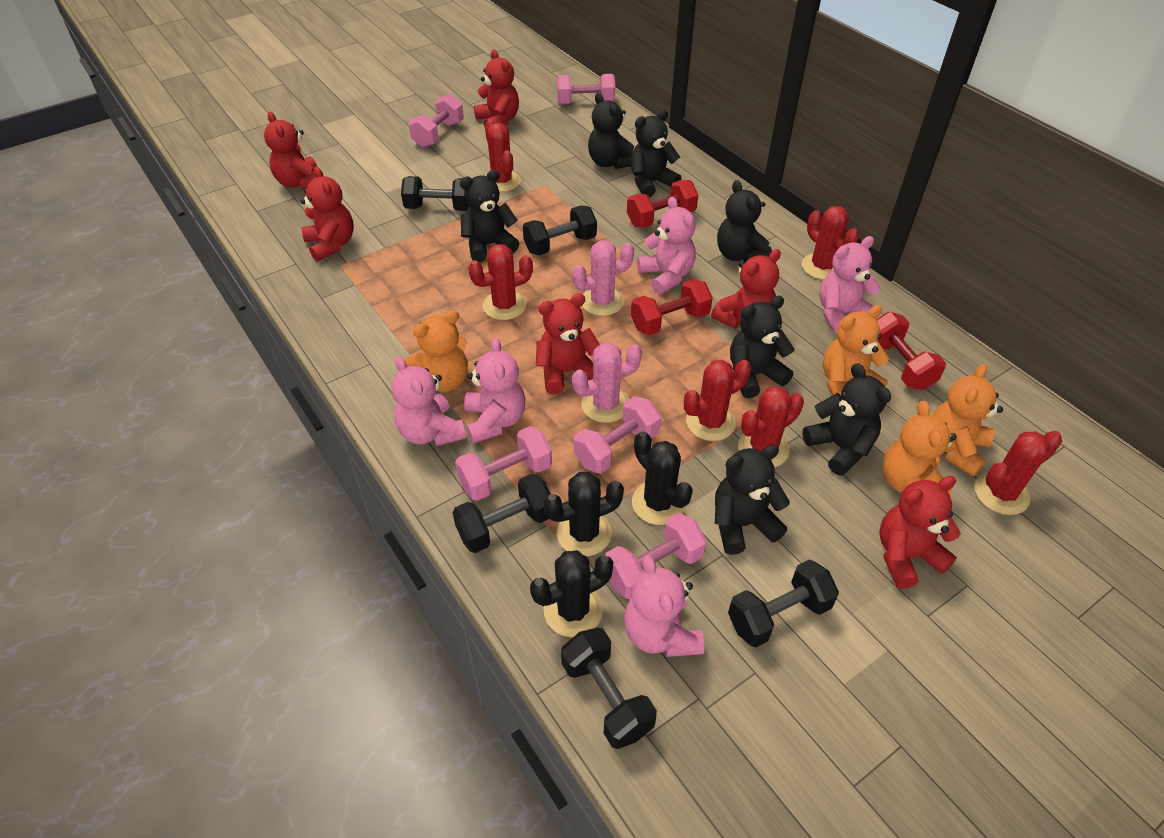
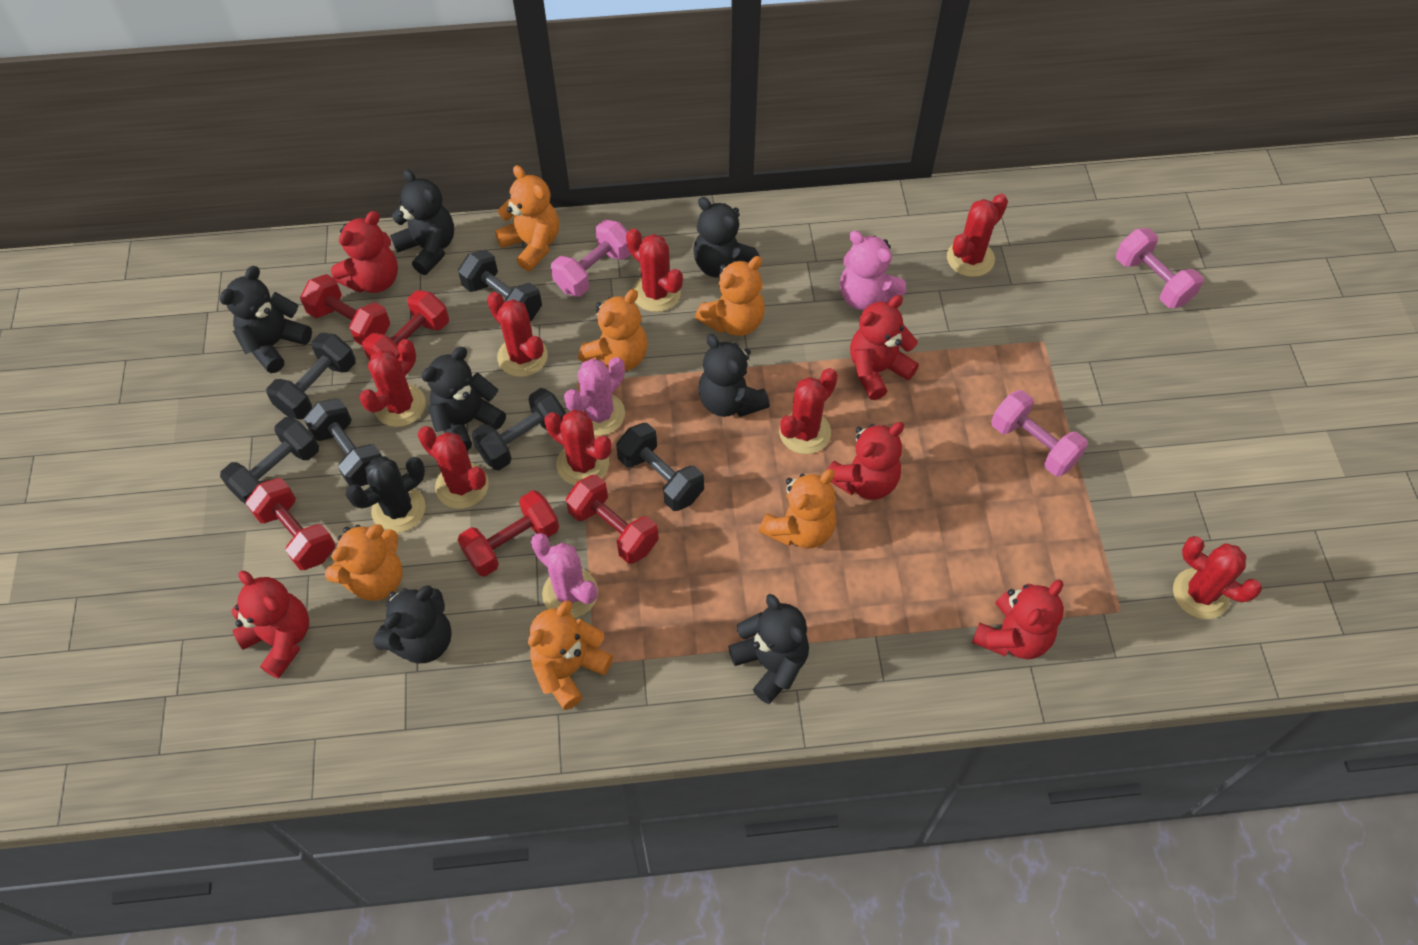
black cactus: 3 -> 1
black dumbbell: 5 -> 6
orange teddy bear: 4 -> 6
pink dumbbell: 5 -> 3
pink teddy bear: 5 -> 1
red cactus: 6 -> 8
red dumbbell: 3 -> 5
red teddy bear: 6 -> 5

